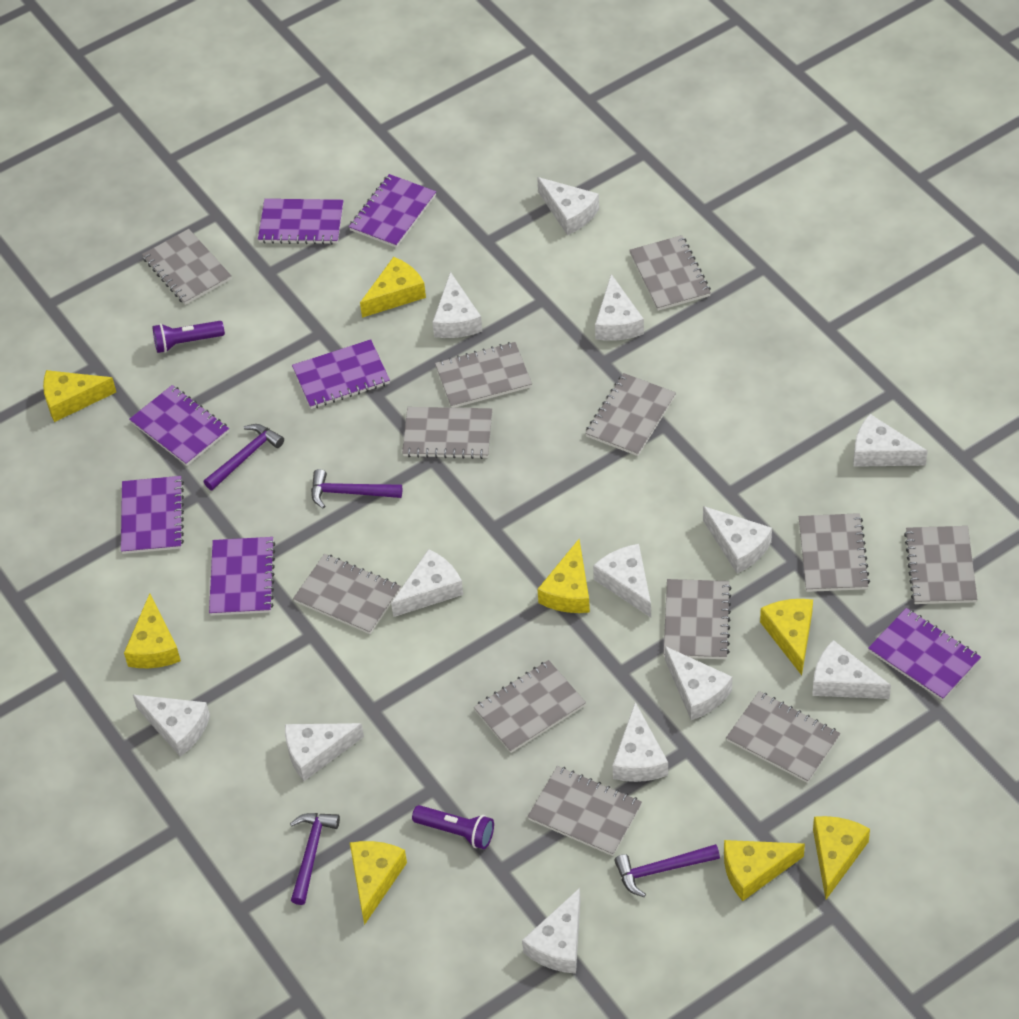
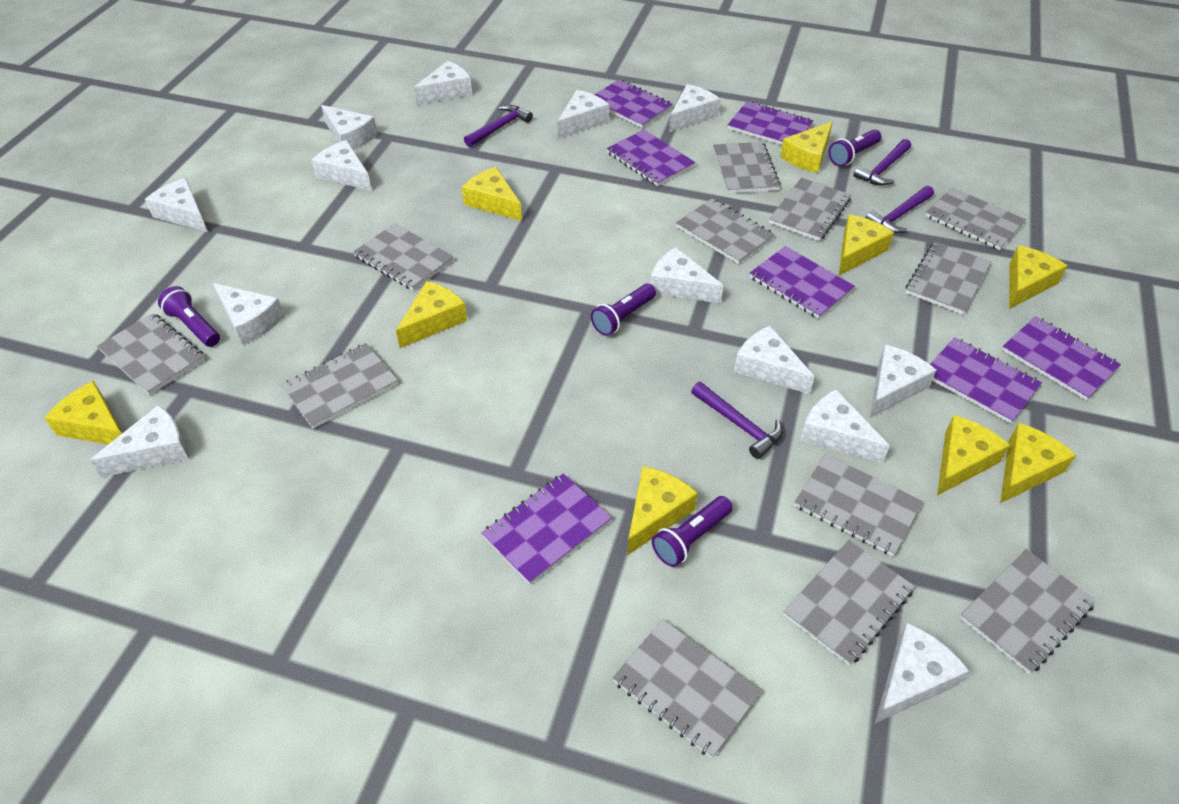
purple flashlight: 2 -> 4
yellow cheese: 8 -> 9

